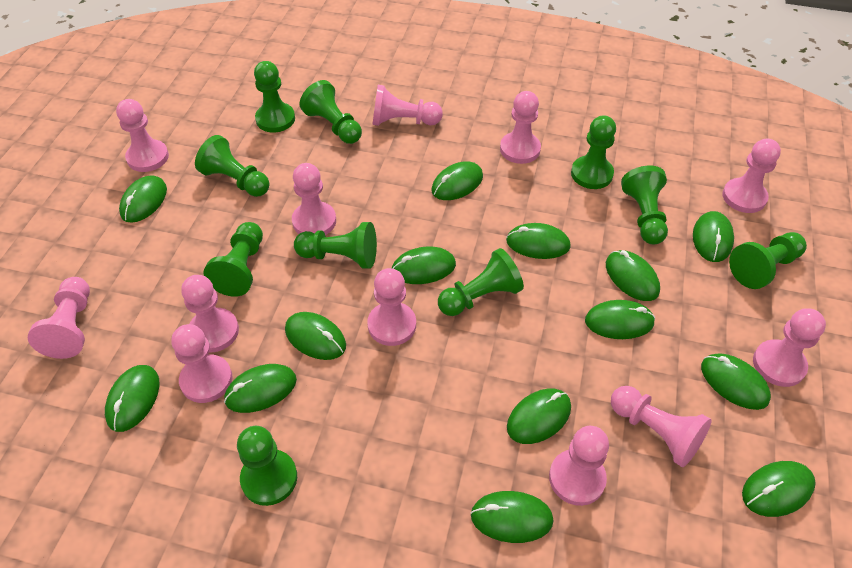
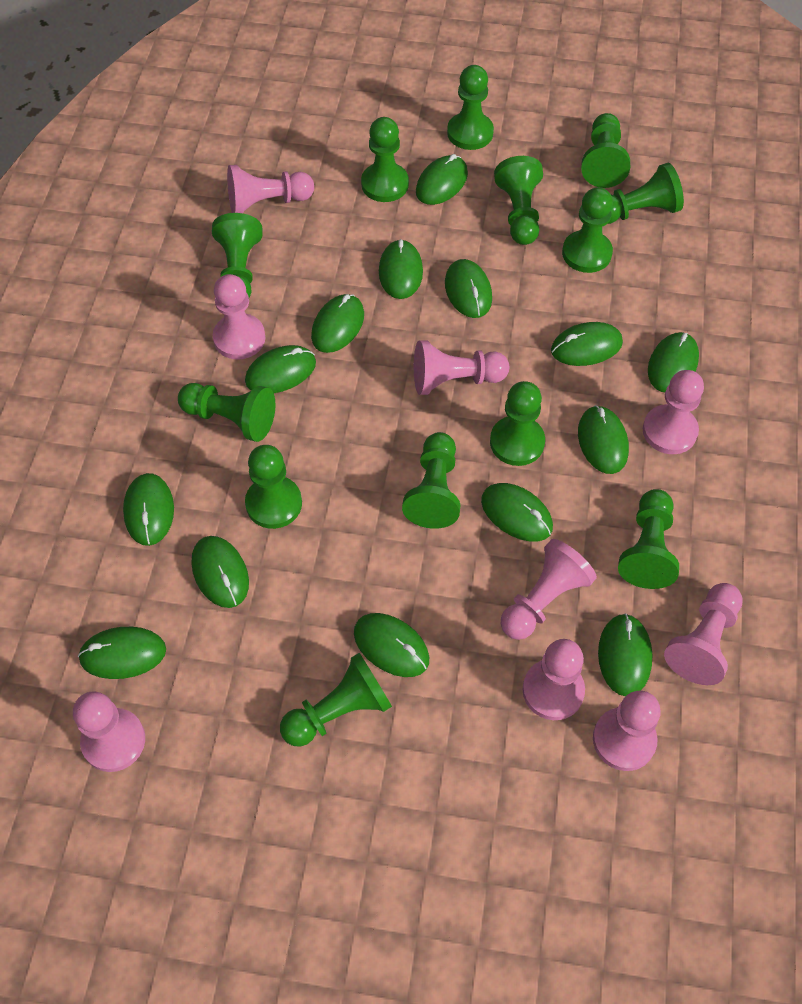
green pawn: 10 -> 13
pink pawn: 12 -> 9

